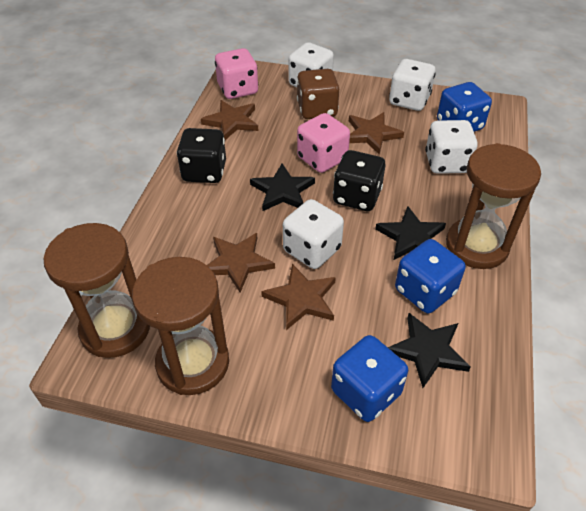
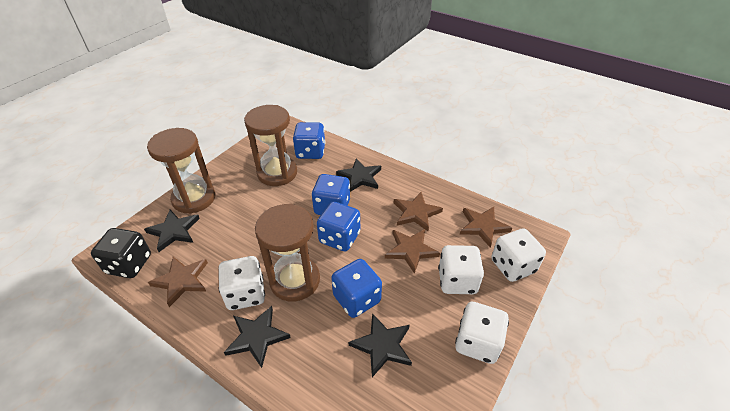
black dice: 2 -> 1
black star: 3 -> 4
blue dice: 3 -> 4
brown dice: 1 -> 0
pink dice: 2 -> 0

